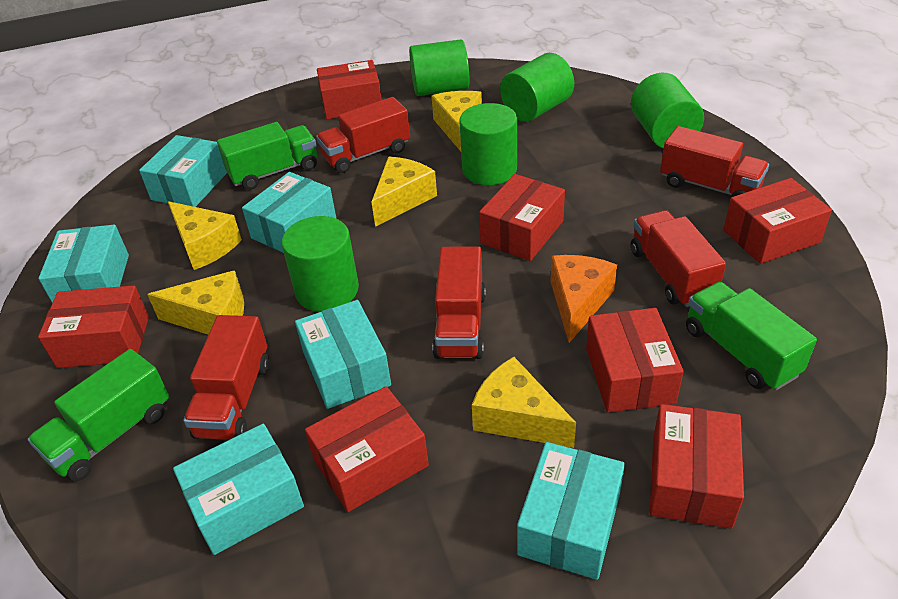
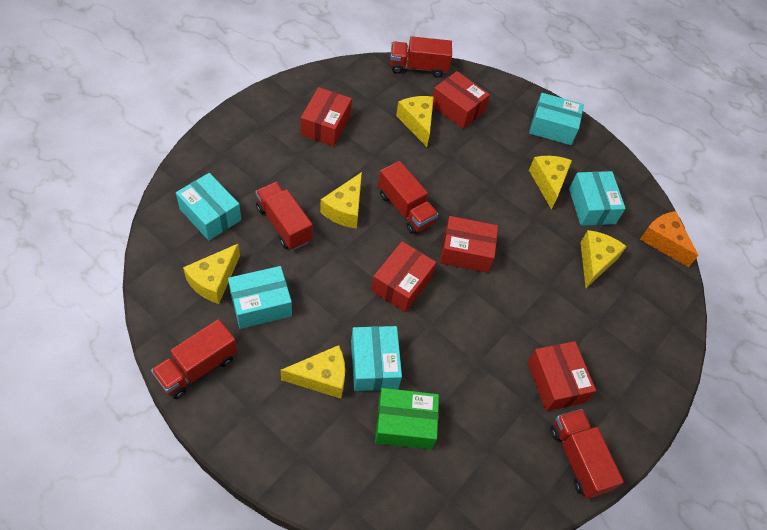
green box: 0 -> 1
green cylinder: 5 -> 0
green truck: 3 -> 0
red box: 7 -> 5
turquoise box: 6 -> 5
yellow cheese: 5 -> 6

